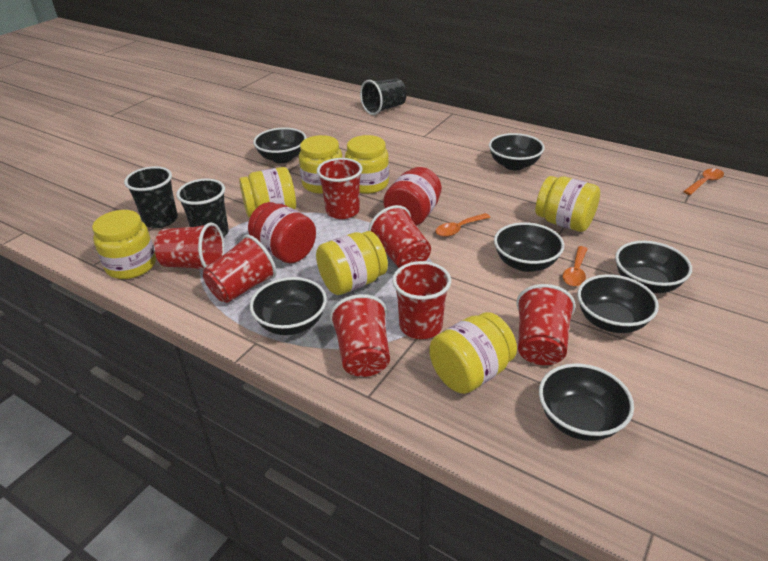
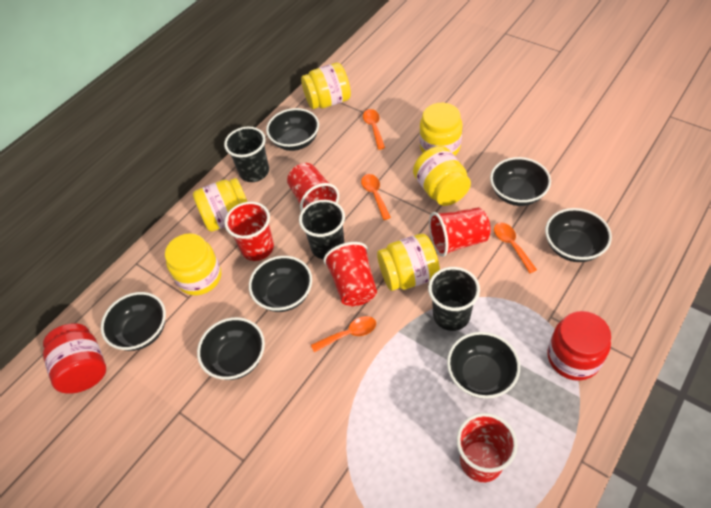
orange spoon: 3 -> 4
red cup: 7 -> 5
yellow jar: 7 -> 6

